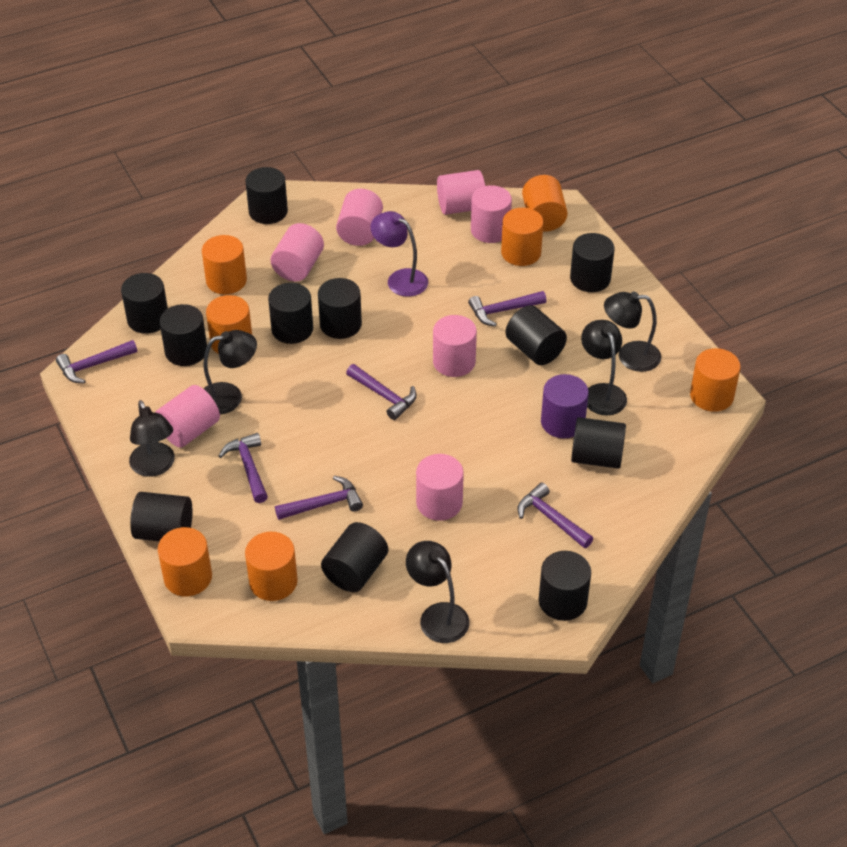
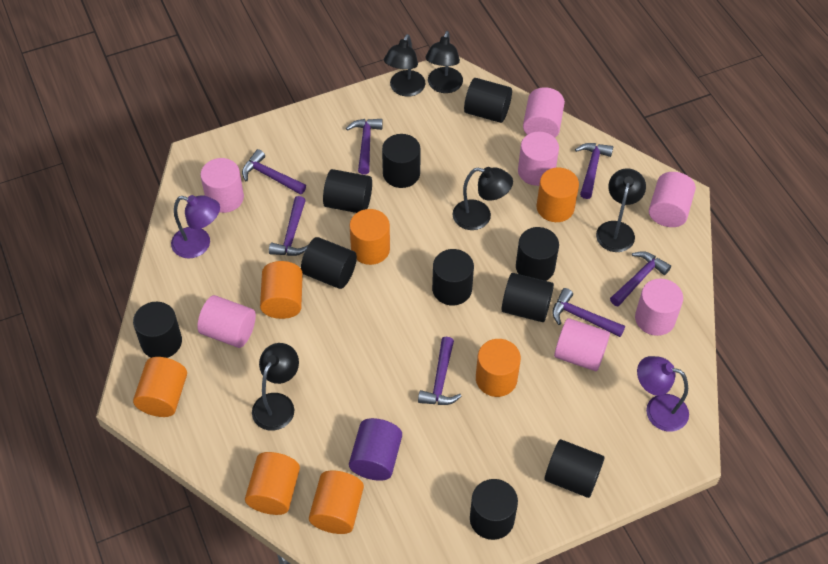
black cylinder: 11 -> 10
purple hammer: 6 -> 7
purple lamp: 1 -> 2

